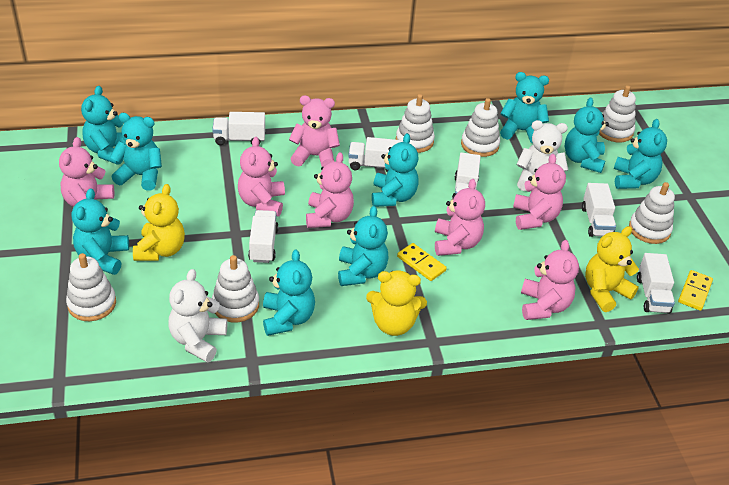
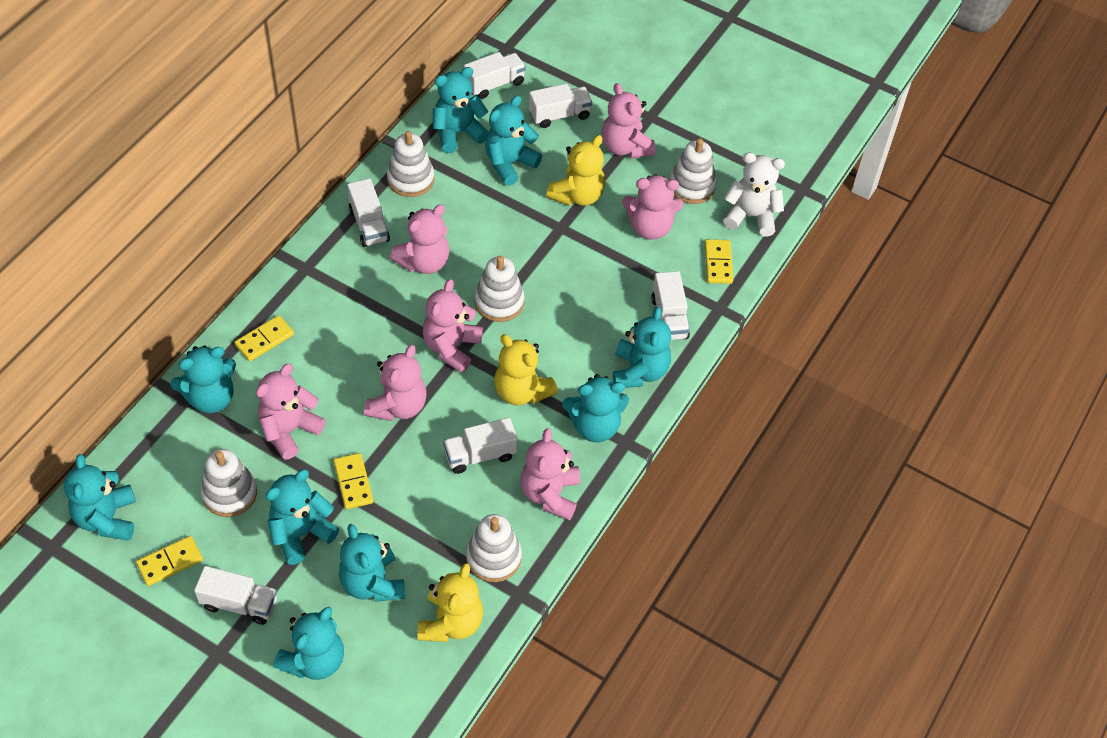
white stacking toy: 6 -> 5
white teddy bear: 2 -> 1
yellow domino: 2 -> 4

